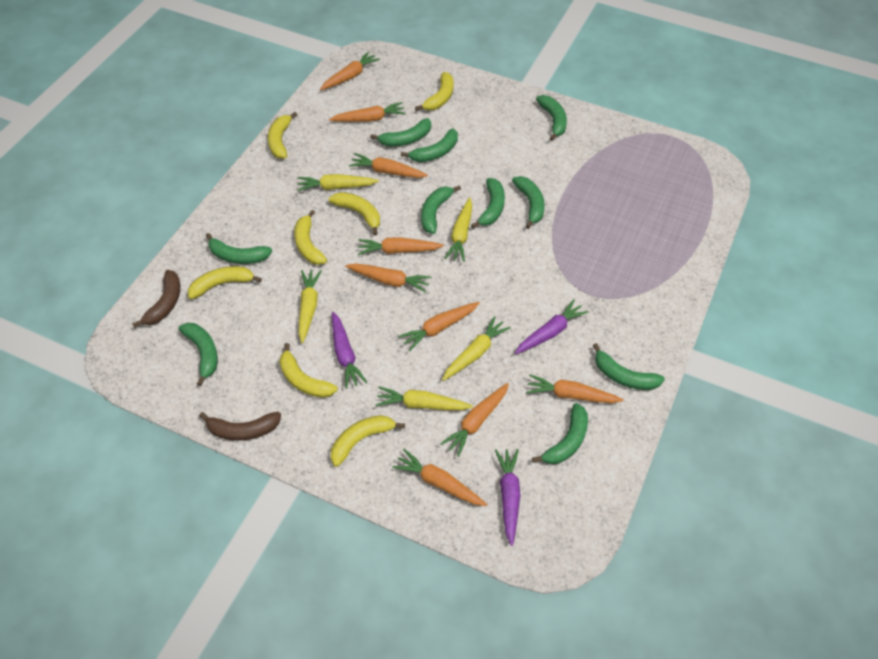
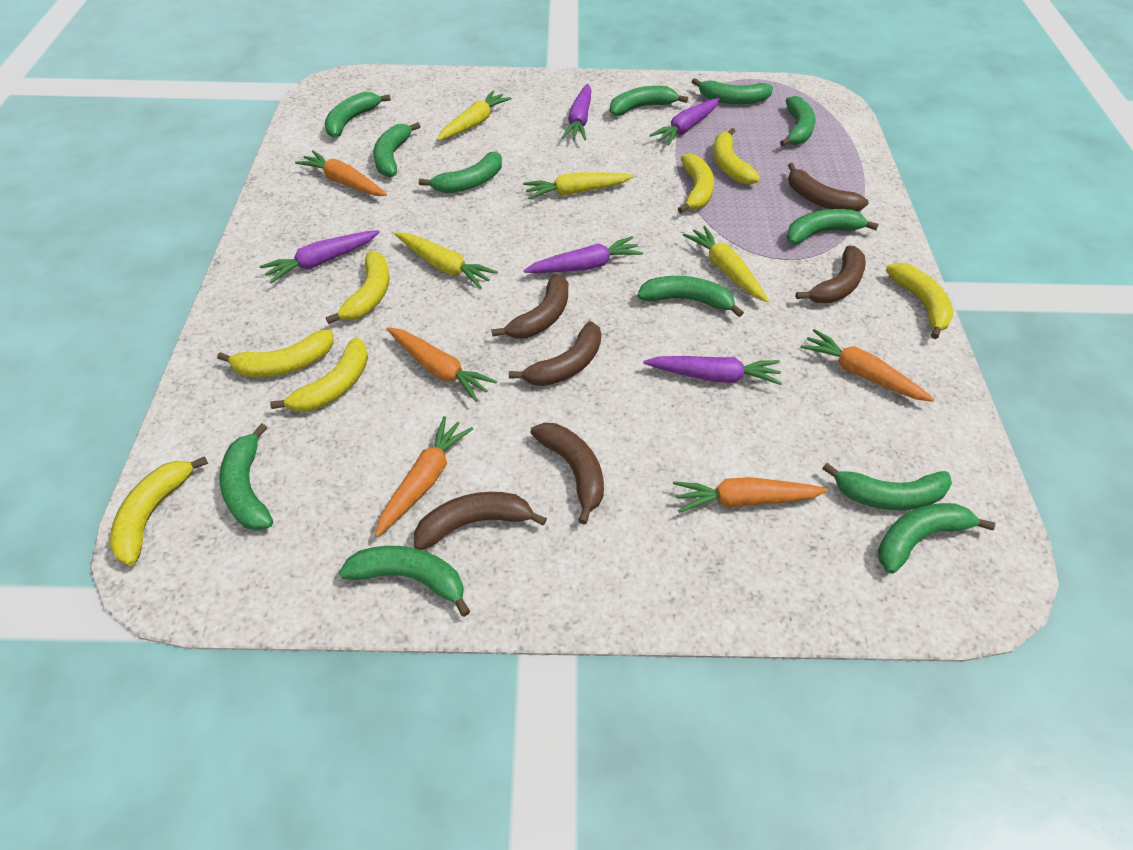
brown banana: 2 -> 6
green banana: 10 -> 12
orange carrot: 9 -> 5
purple carrot: 3 -> 5
yellow carrot: 5 -> 4

